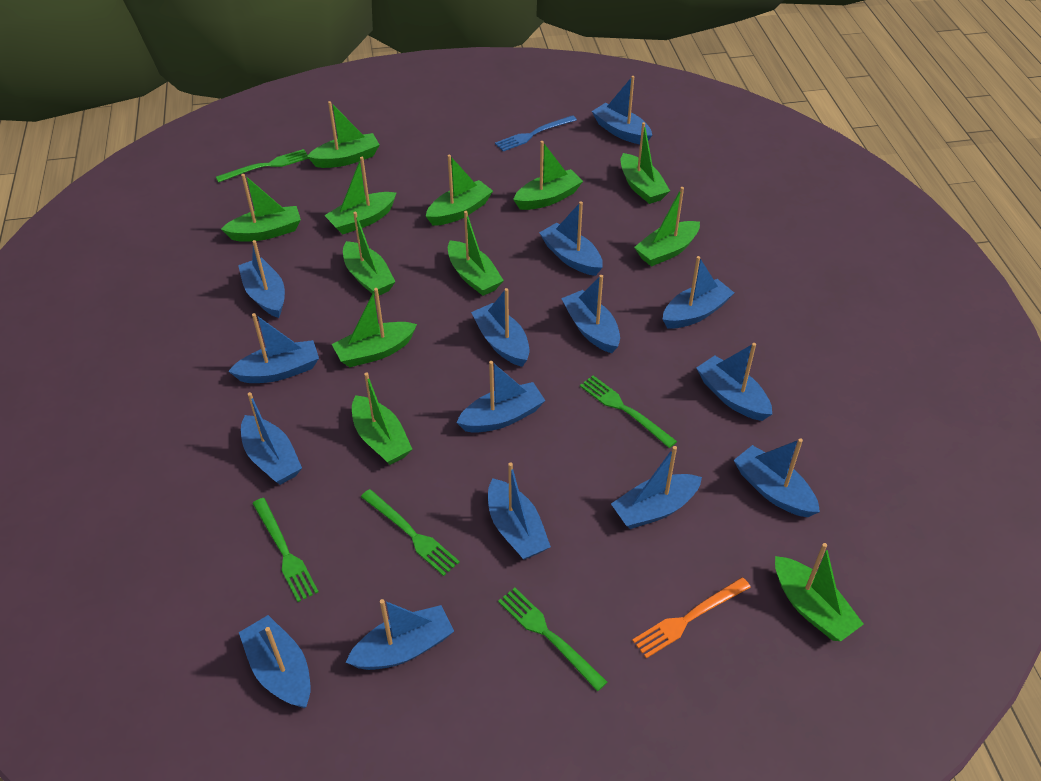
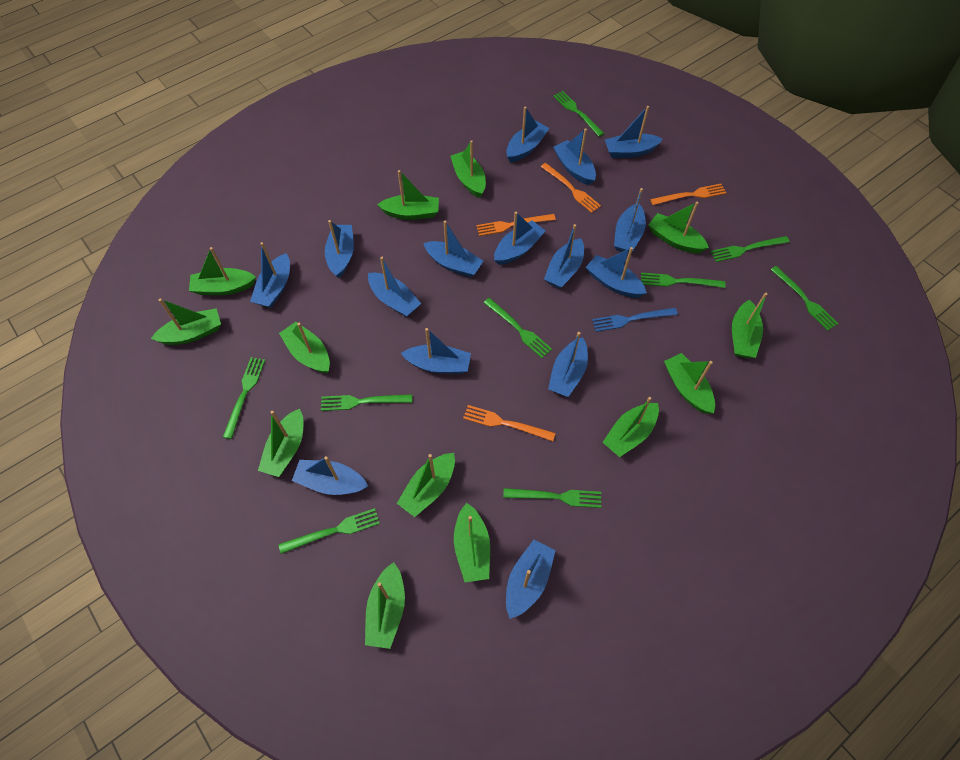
green boat: 12 -> 13
green fork: 5 -> 9
orange fork: 1 -> 4

